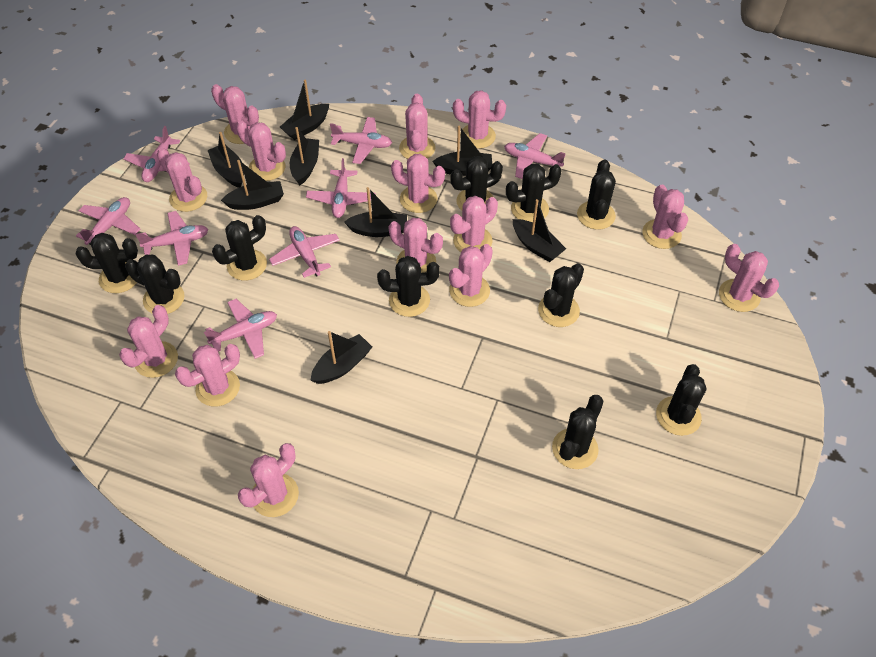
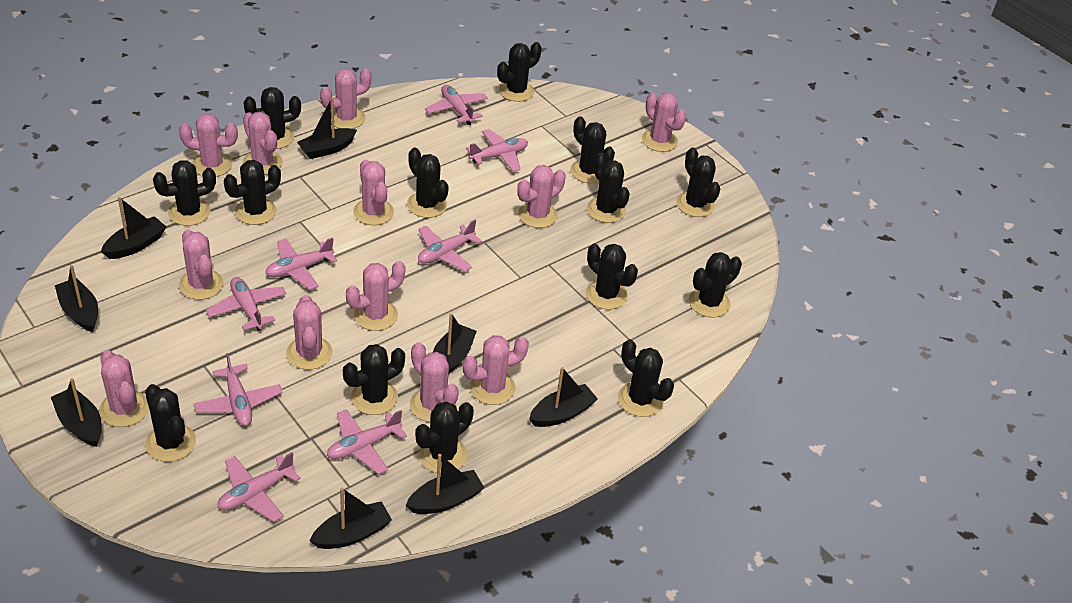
black cactus: 10 -> 14
pink cactus: 14 -> 12

